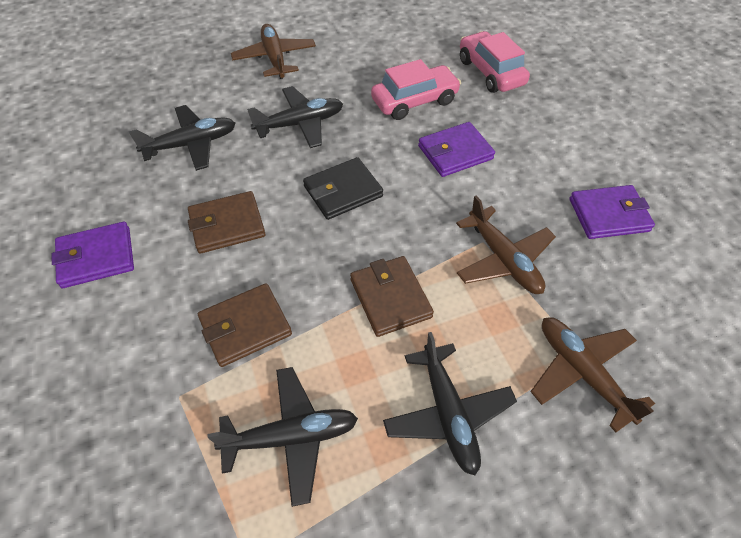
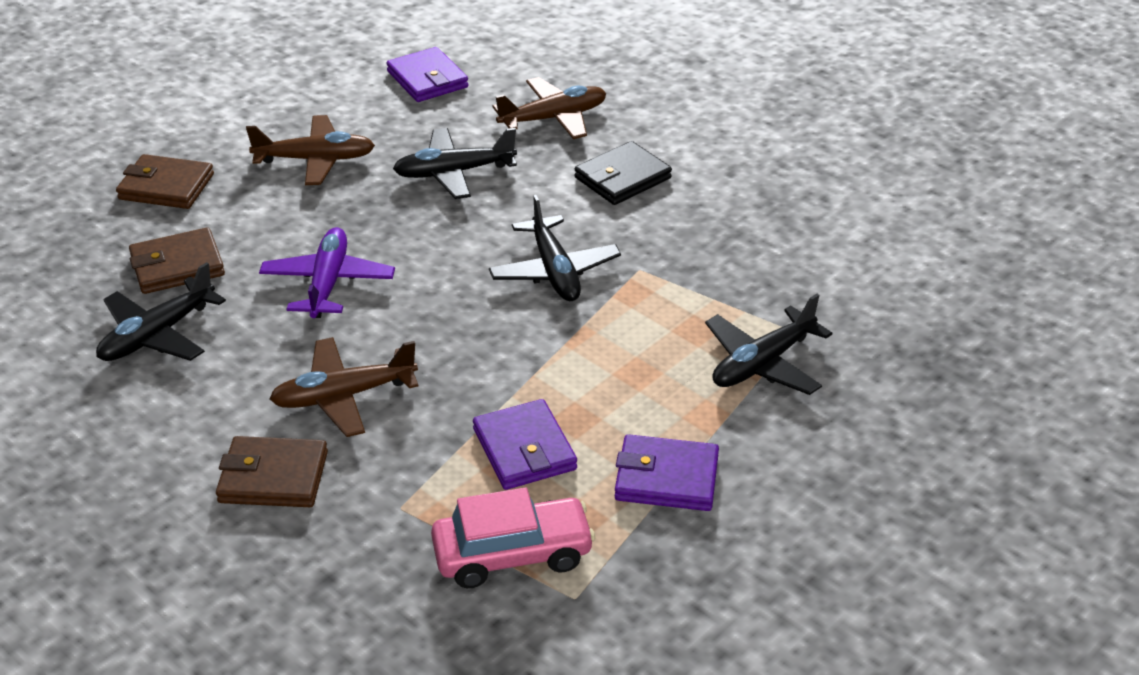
pink car: 2 -> 1
purple plane: 0 -> 1

